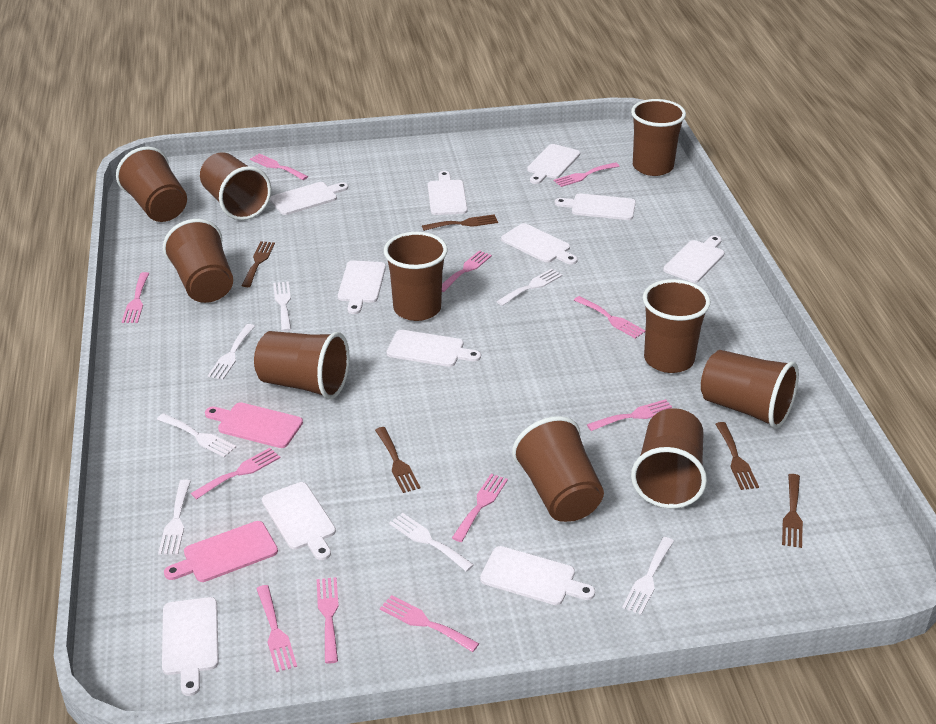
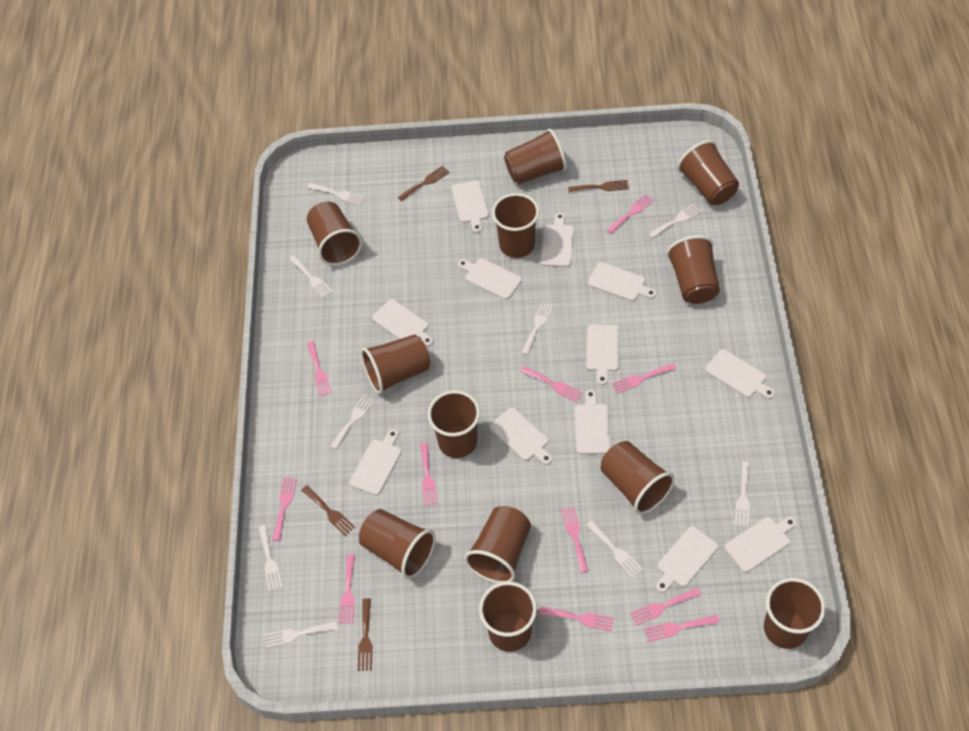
brown cup: 10 -> 12
brown fork: 5 -> 4
pink cutting board: 2 -> 0
white cutting board: 11 -> 12
white fork: 7 -> 9

